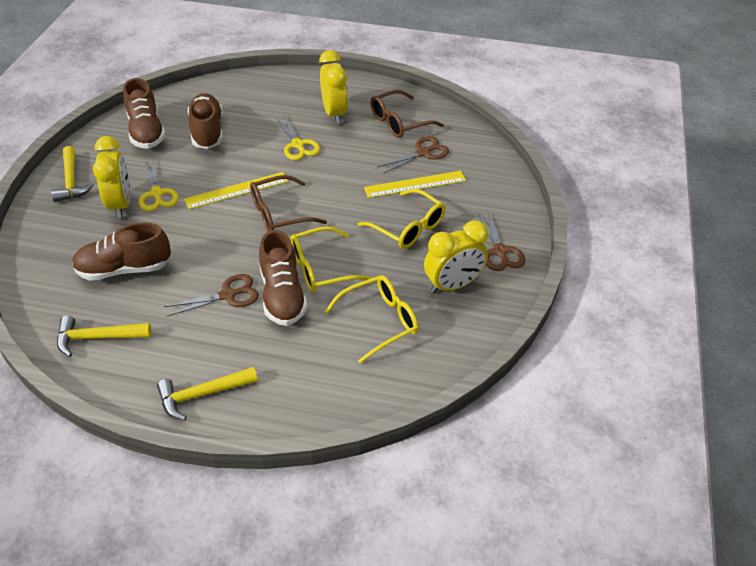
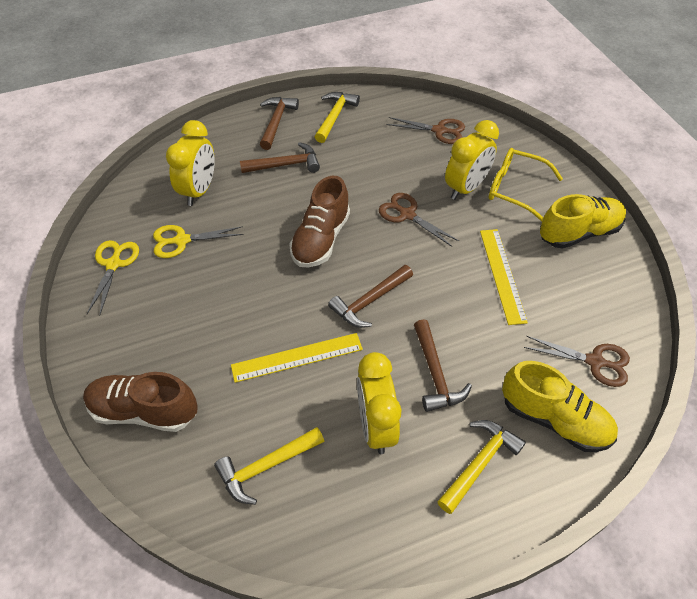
brown glasses: 2 -> 0
brown hammer: 0 -> 4
brown shoe: 4 -> 2
yellow glasses: 3 -> 1
yellow shoe: 0 -> 2

